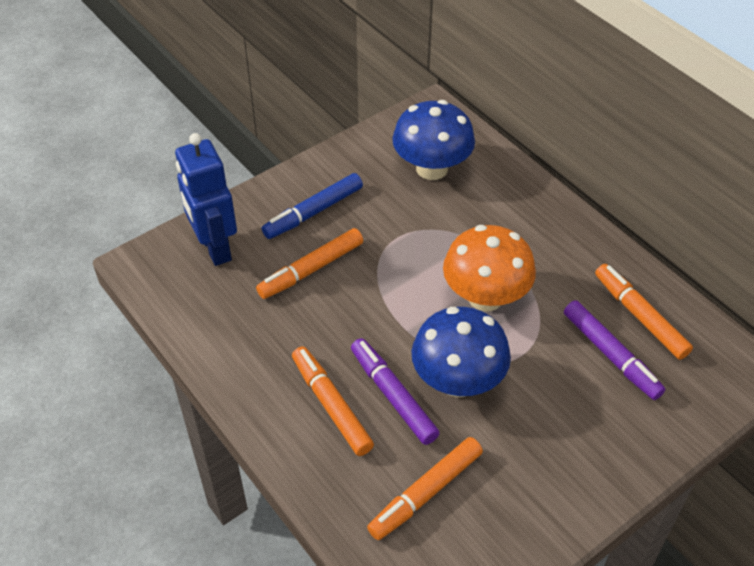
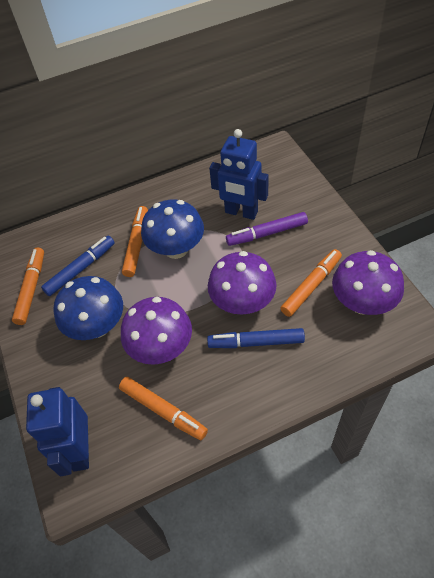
blue marker: 1 -> 2
blue robot: 1 -> 2
orange mushroom: 1 -> 0
purple marker: 2 -> 1
purple mushroom: 0 -> 3

